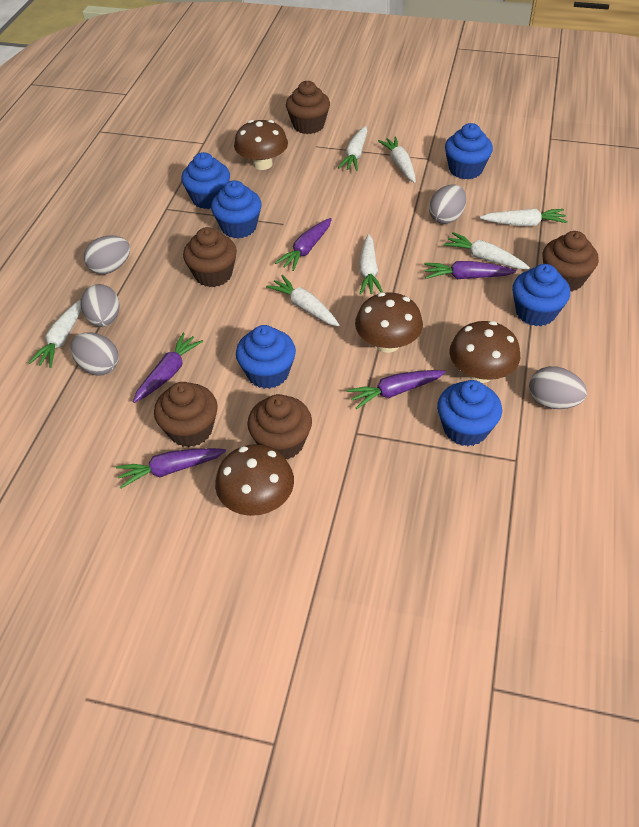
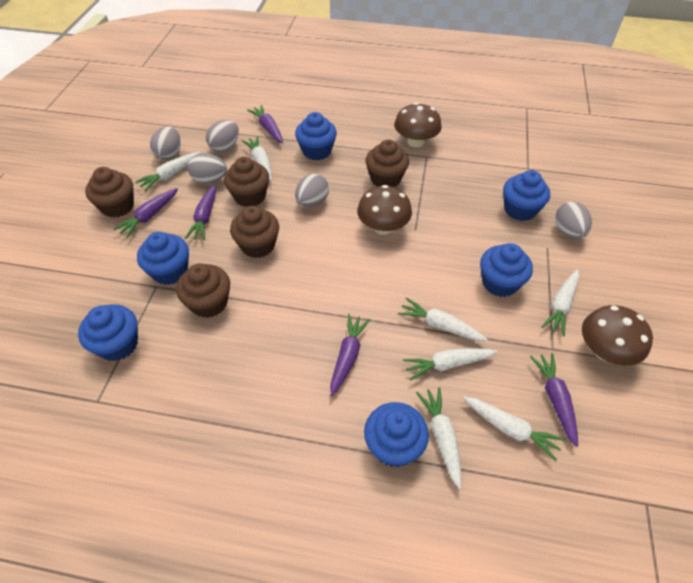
brown mushroom: 4 -> 3

